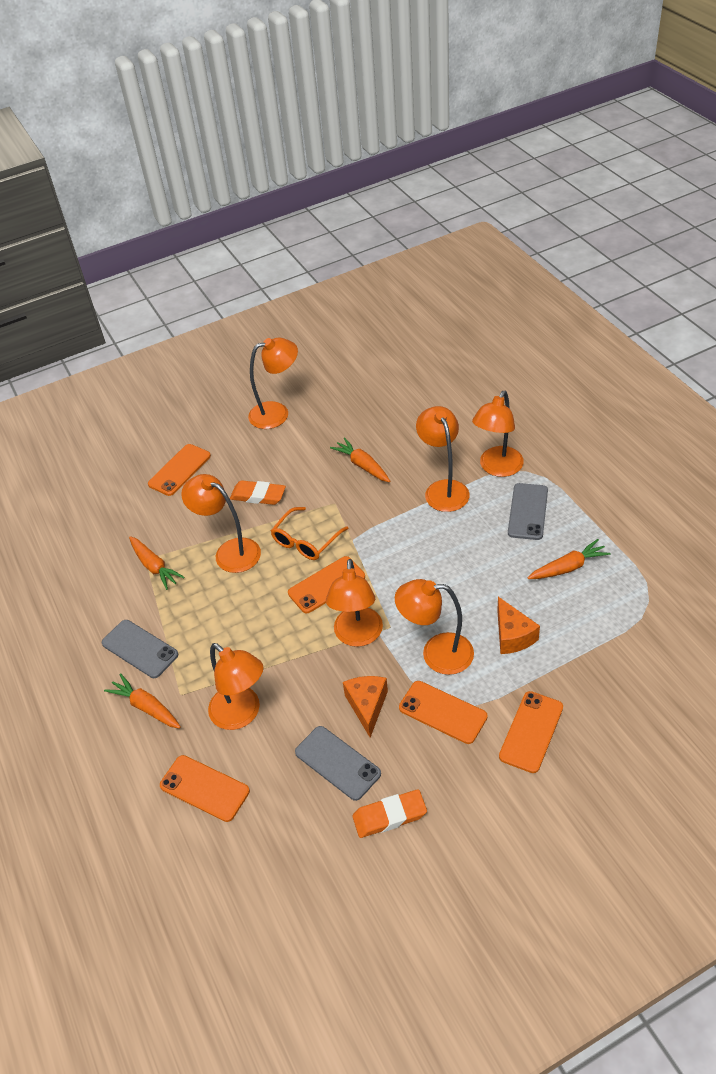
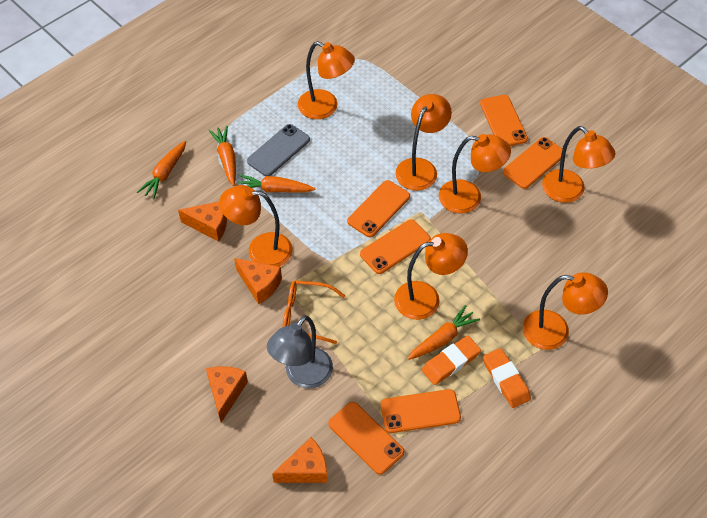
grey lamp: 0 -> 1
grey phone: 3 -> 1
orange cheese: 2 -> 4
orange phone: 5 -> 6

